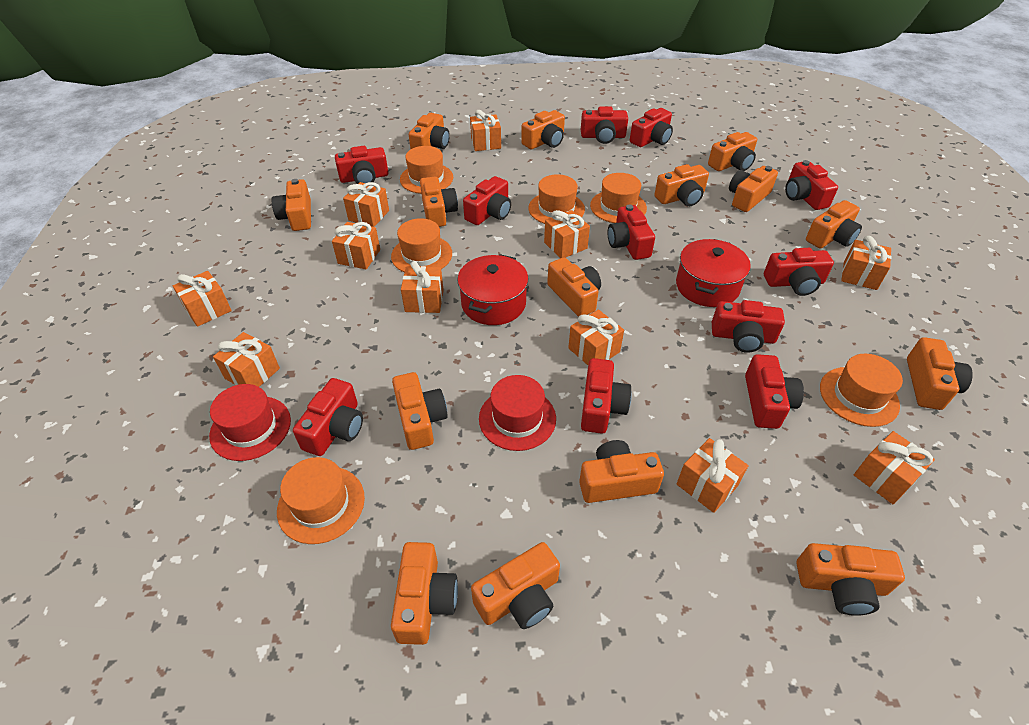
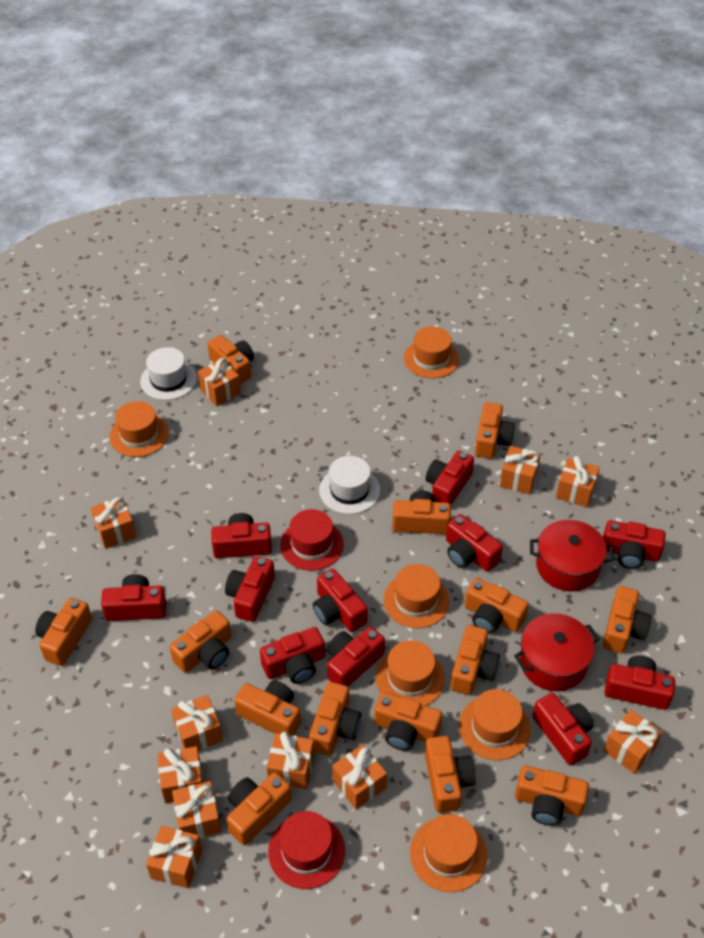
orange camera: 15 -> 14
white hat: 0 -> 2

